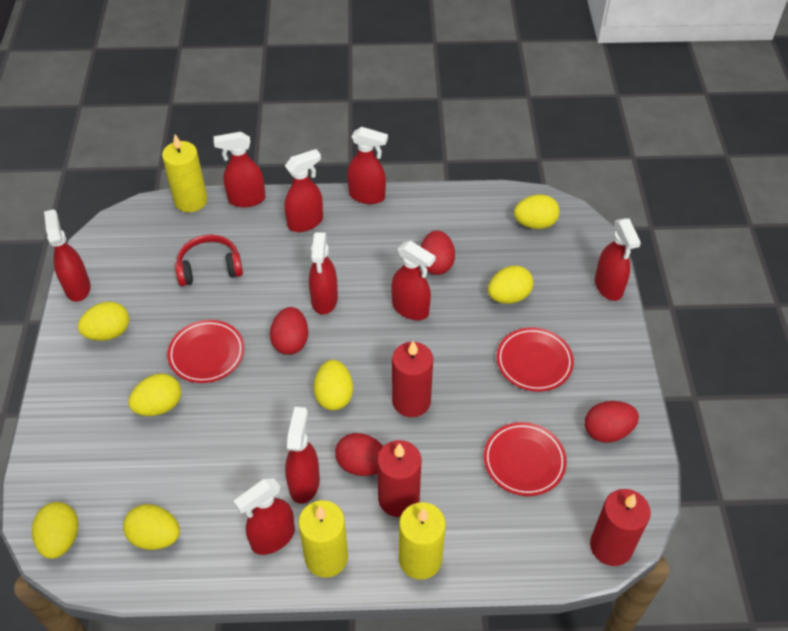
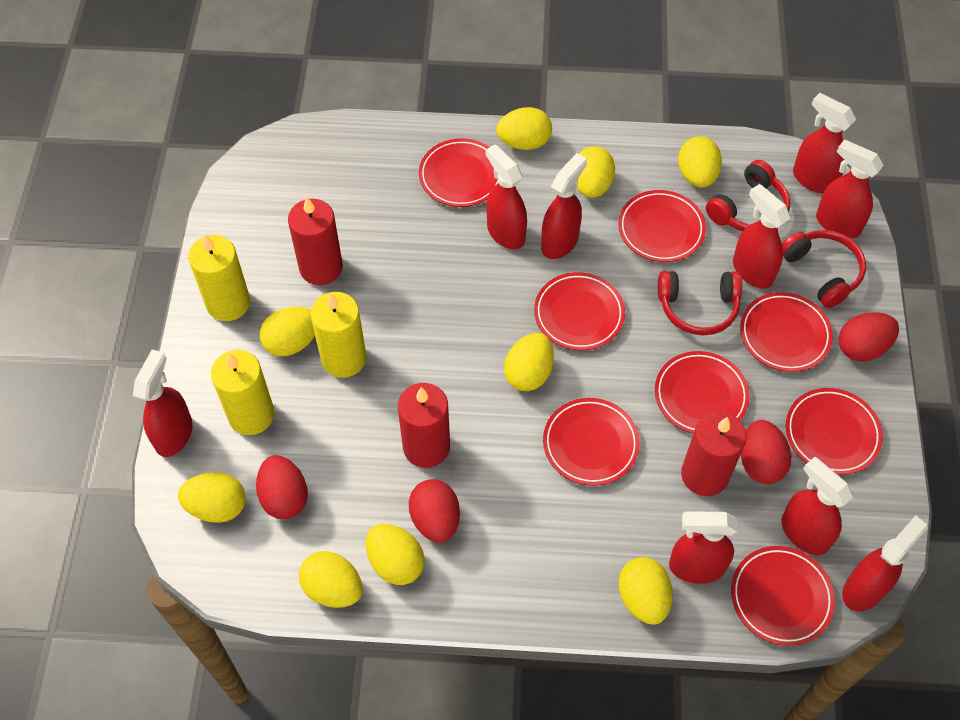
red headphones: 1 -> 3
red plate: 3 -> 8
yellow egg: 7 -> 9

